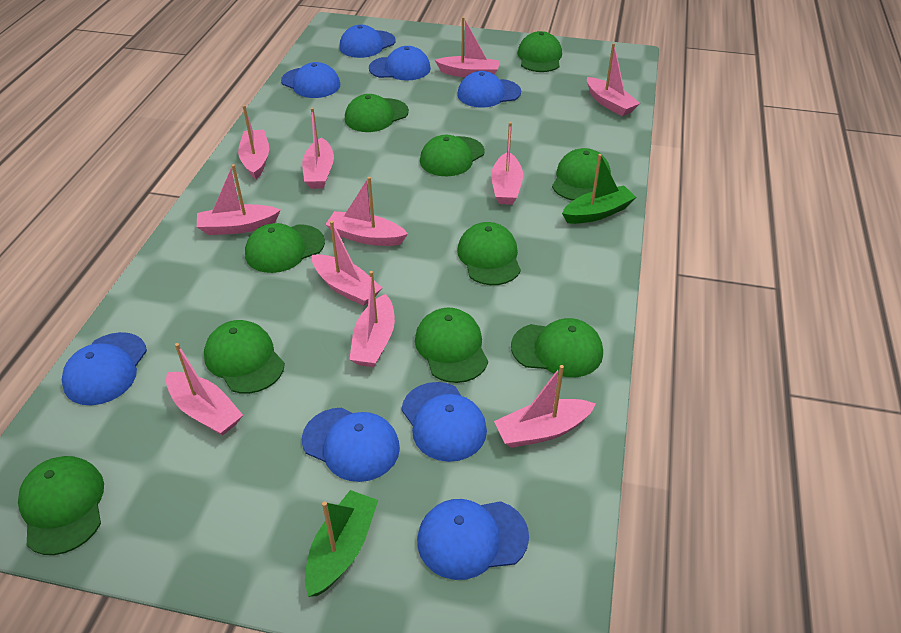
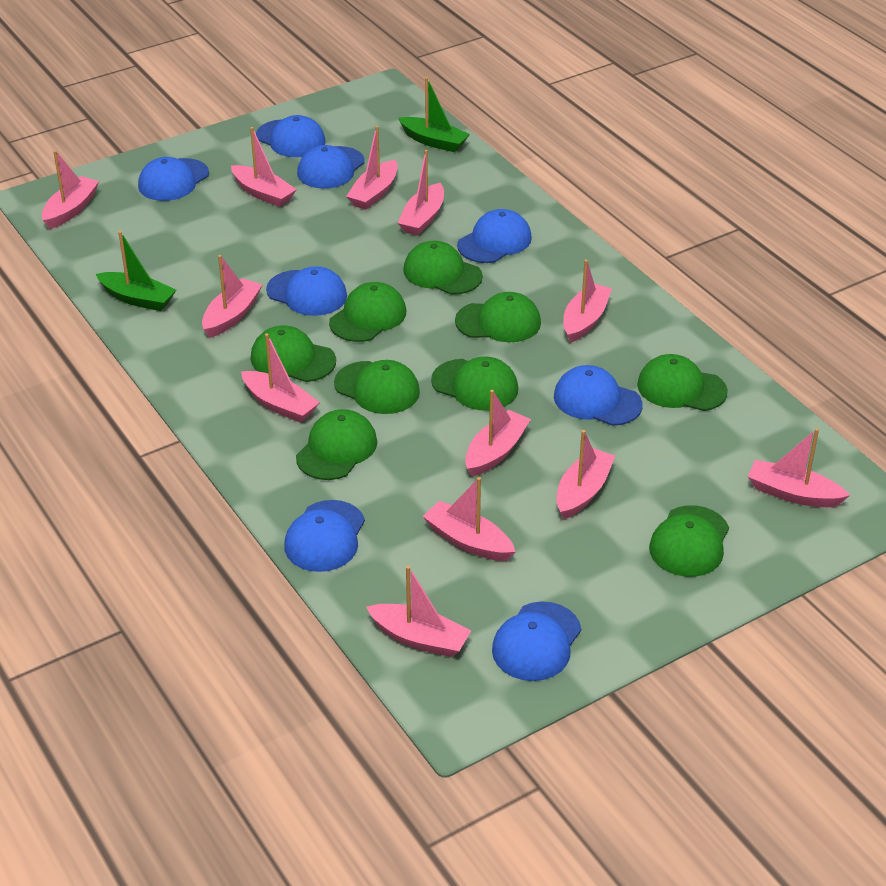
green cap: 10 -> 9
pink boat: 11 -> 12

